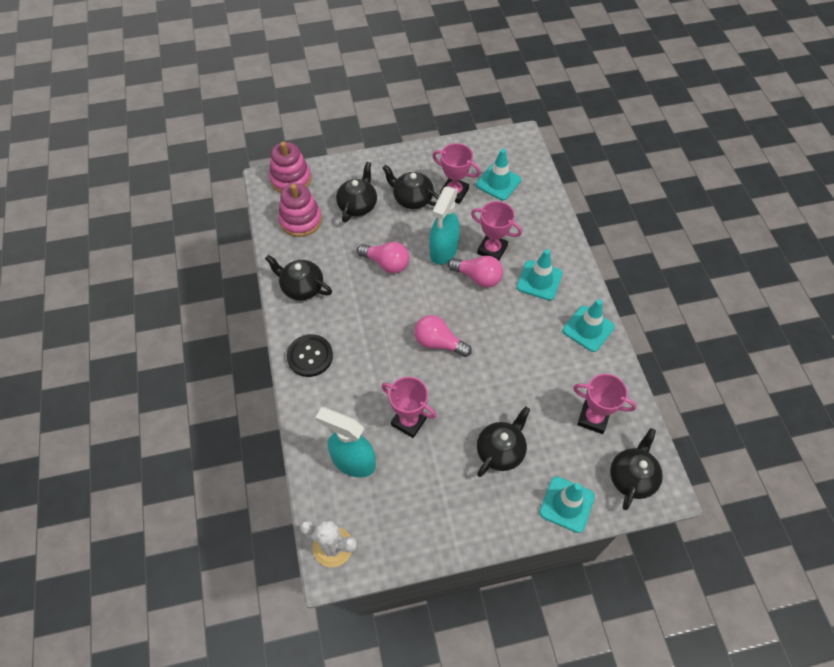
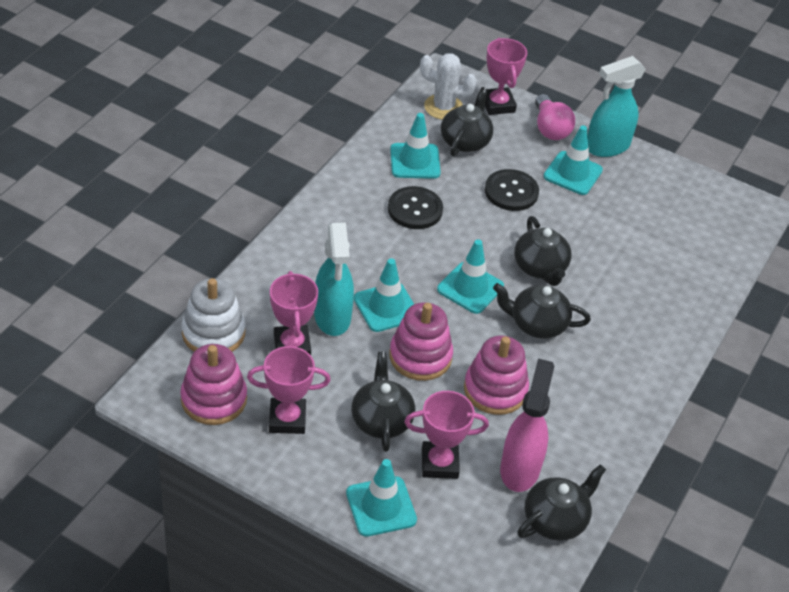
black button: 1 -> 2
pink light bulb: 3 -> 1
pink spray bottle: 0 -> 1
pink stacking toy: 2 -> 3
turquoise traffic cone: 4 -> 5
white stacking toy: 0 -> 1

